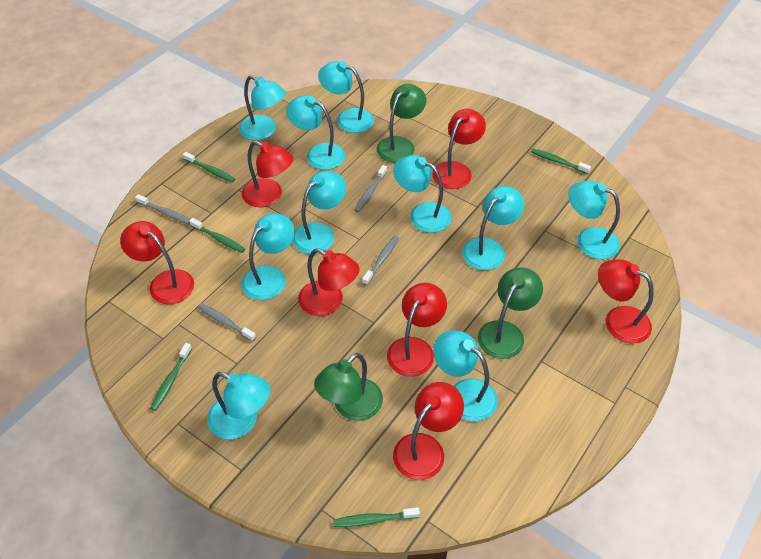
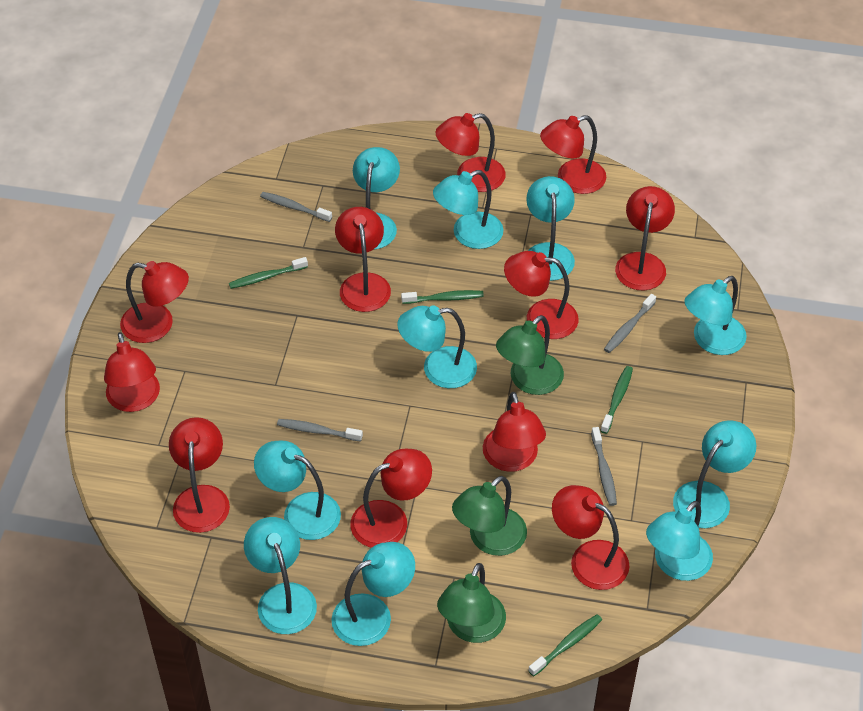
green toothbrush: 5 -> 4
red lamp: 7 -> 11

